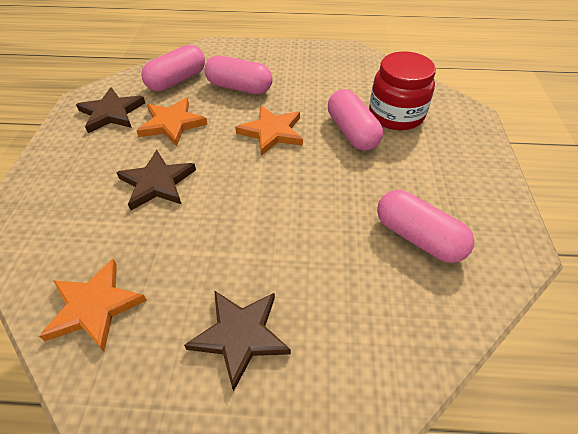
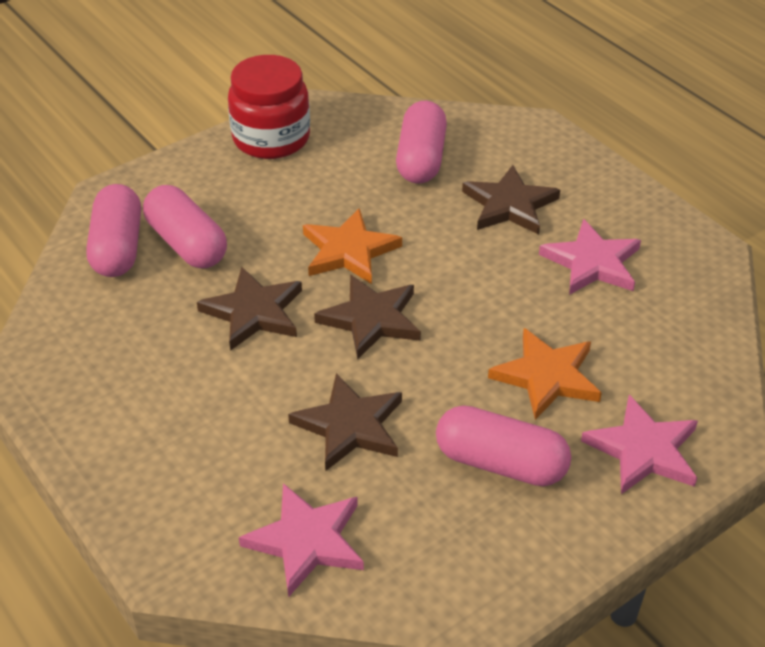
brown star: 3 -> 4
orange star: 3 -> 2
pink star: 0 -> 3

